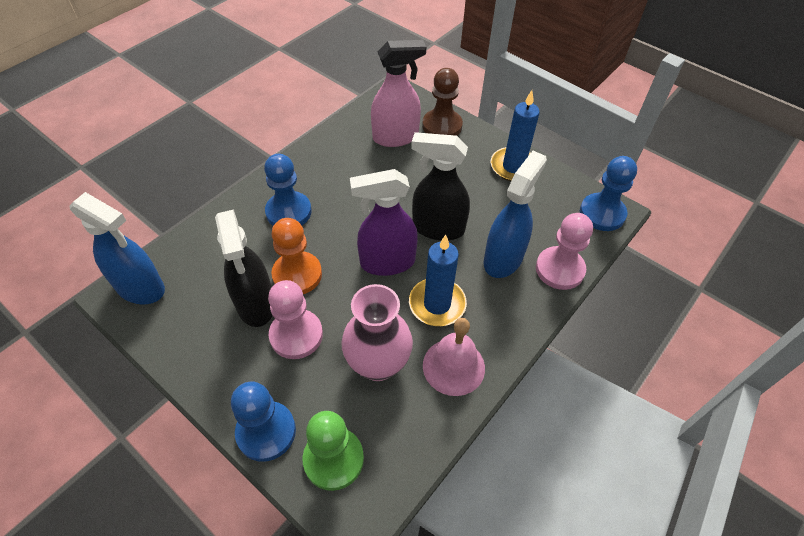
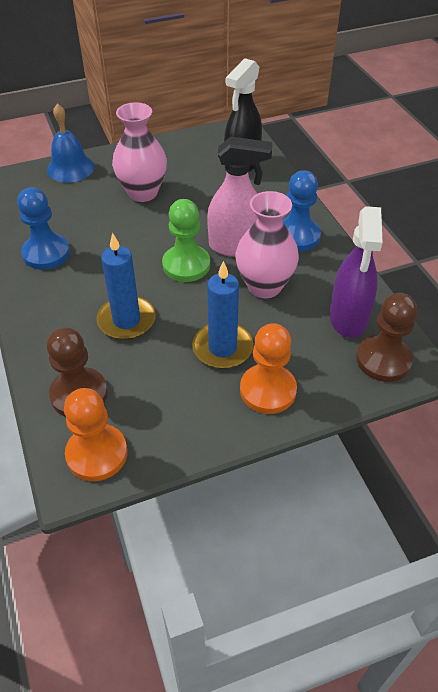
black spray bottle: 2 -> 1
blue bell: 0 -> 1
blue pawn: 3 -> 2
blue spray bottle: 2 -> 0
brown pawn: 1 -> 2
orange pawn: 1 -> 2
pink bell: 1 -> 0
pink pawn: 2 -> 0
pink vase: 1 -> 2

